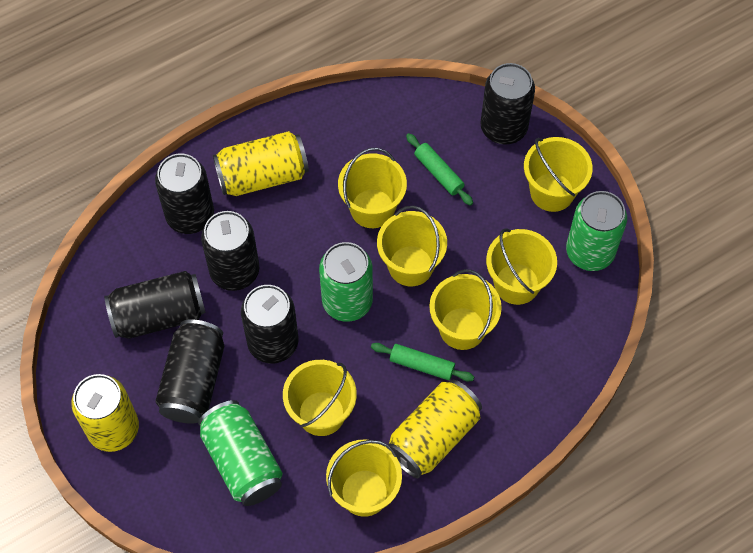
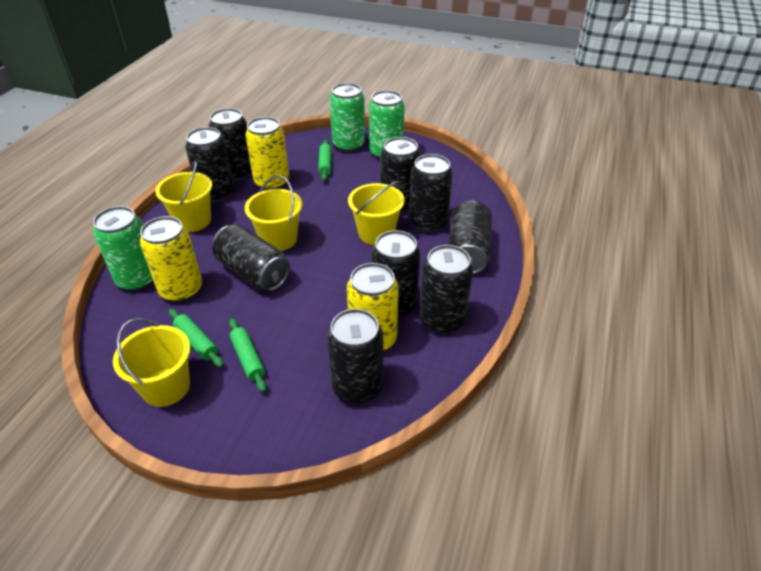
black can: 6 -> 9
green rolling pin: 2 -> 3
yellow bucket: 7 -> 4

